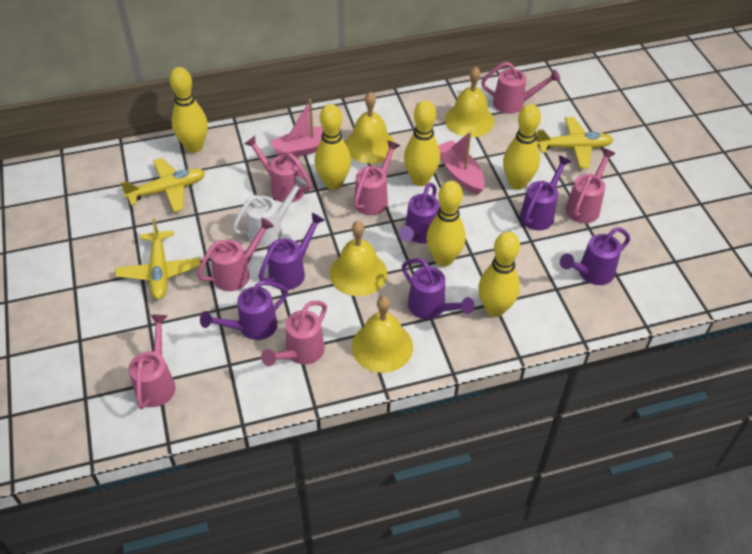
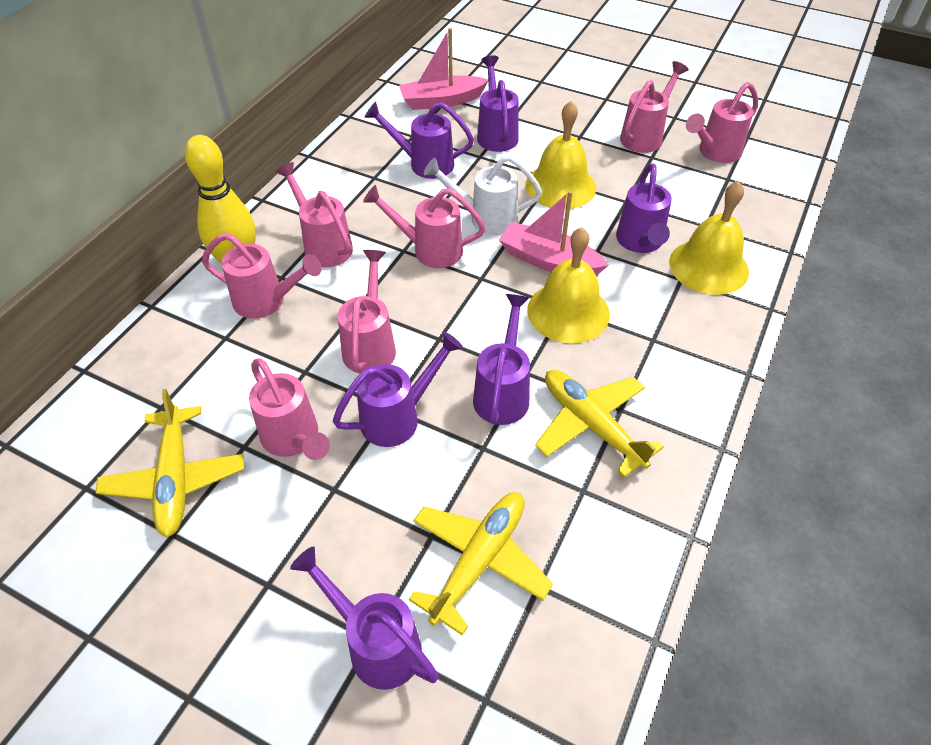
yellow bell: 4 -> 3
yellow bowling pin: 6 -> 1

